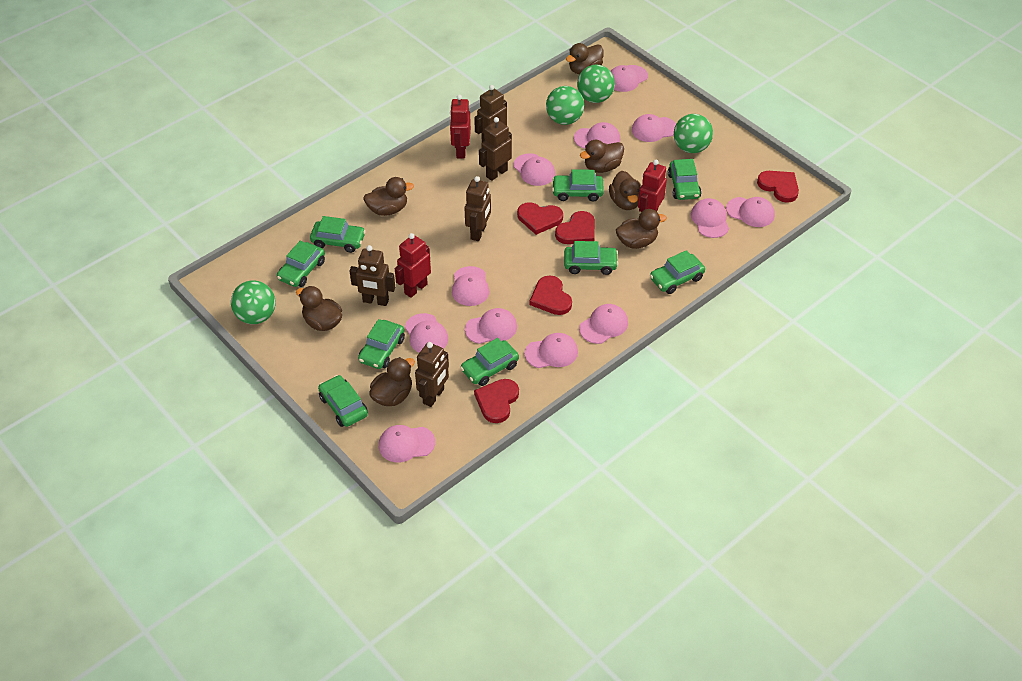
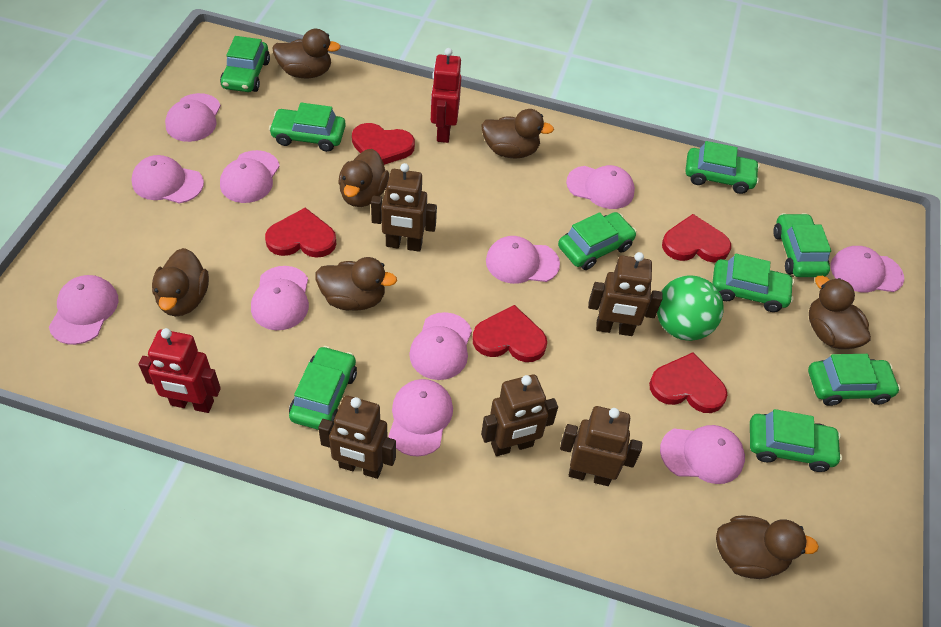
green ball: 4 -> 1
pink cap: 12 -> 11
red robot: 3 -> 2

